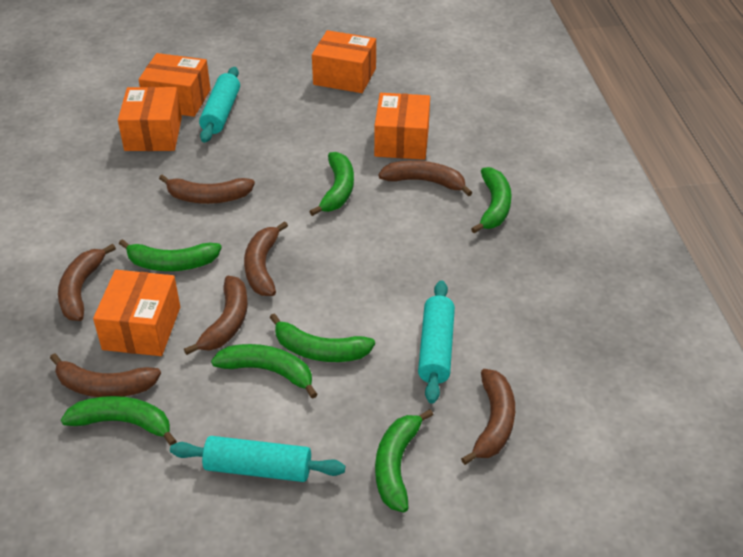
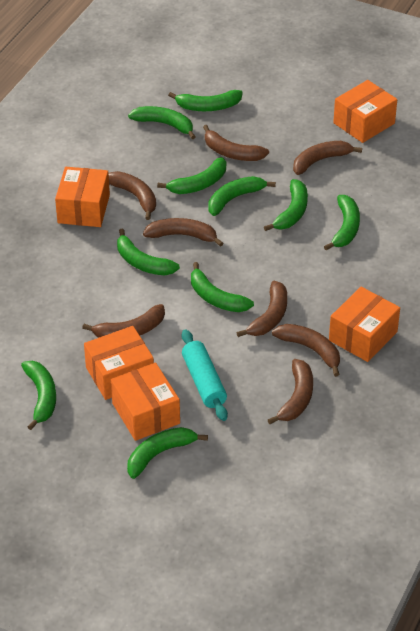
brown banana: 7 -> 8
green banana: 7 -> 10
turquoise rolling pin: 3 -> 1

